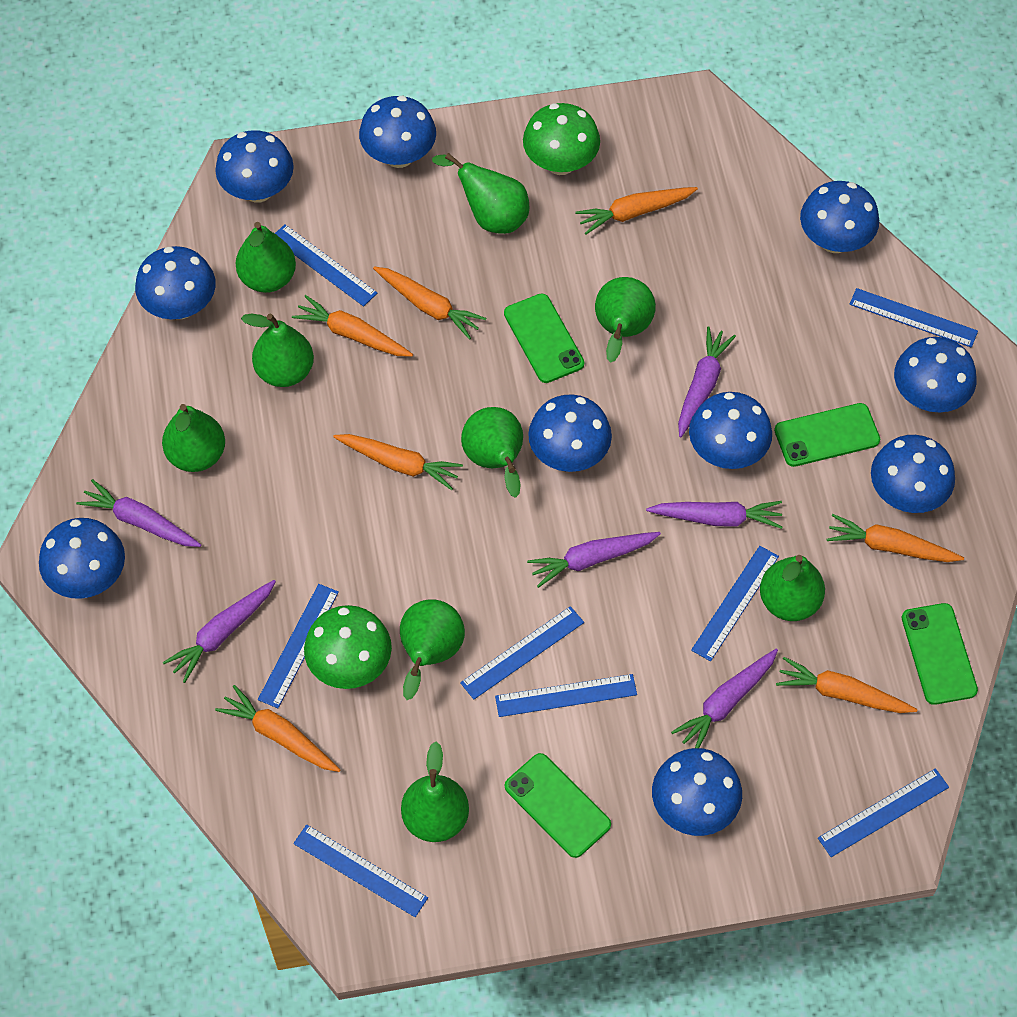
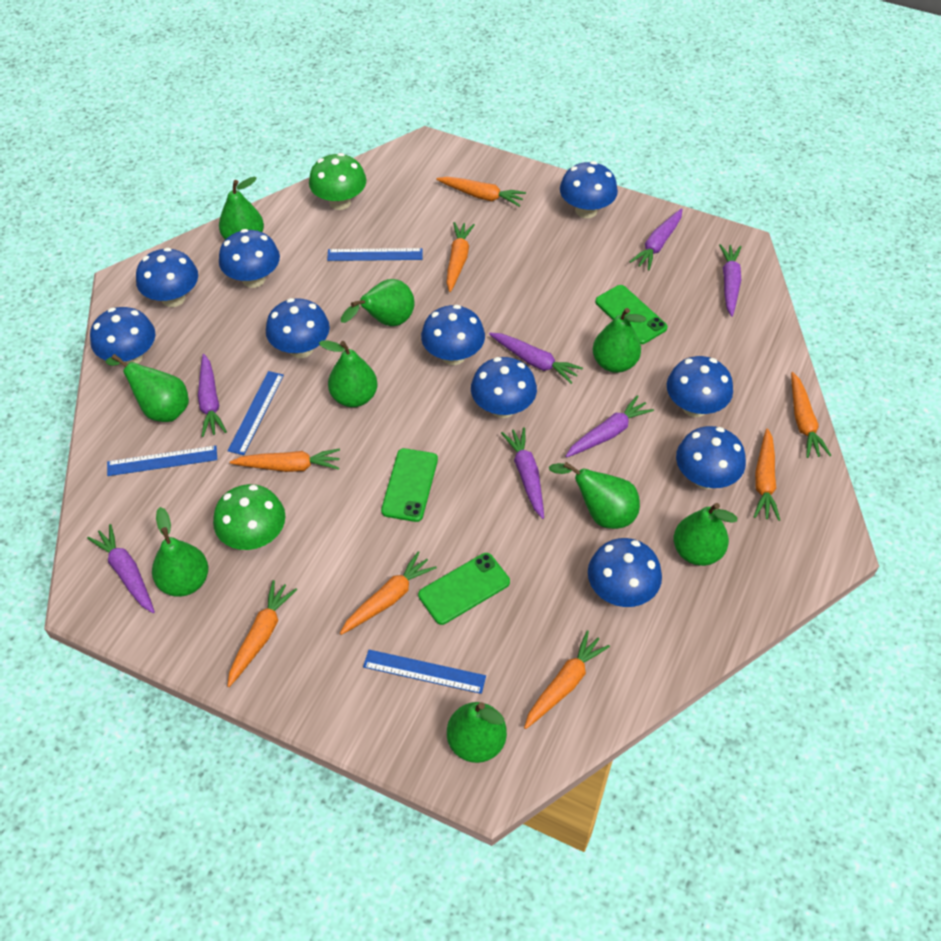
blue ruler: 8 -> 4
green phone: 4 -> 3
orange carrot: 7 -> 8
purple carrot: 6 -> 7

